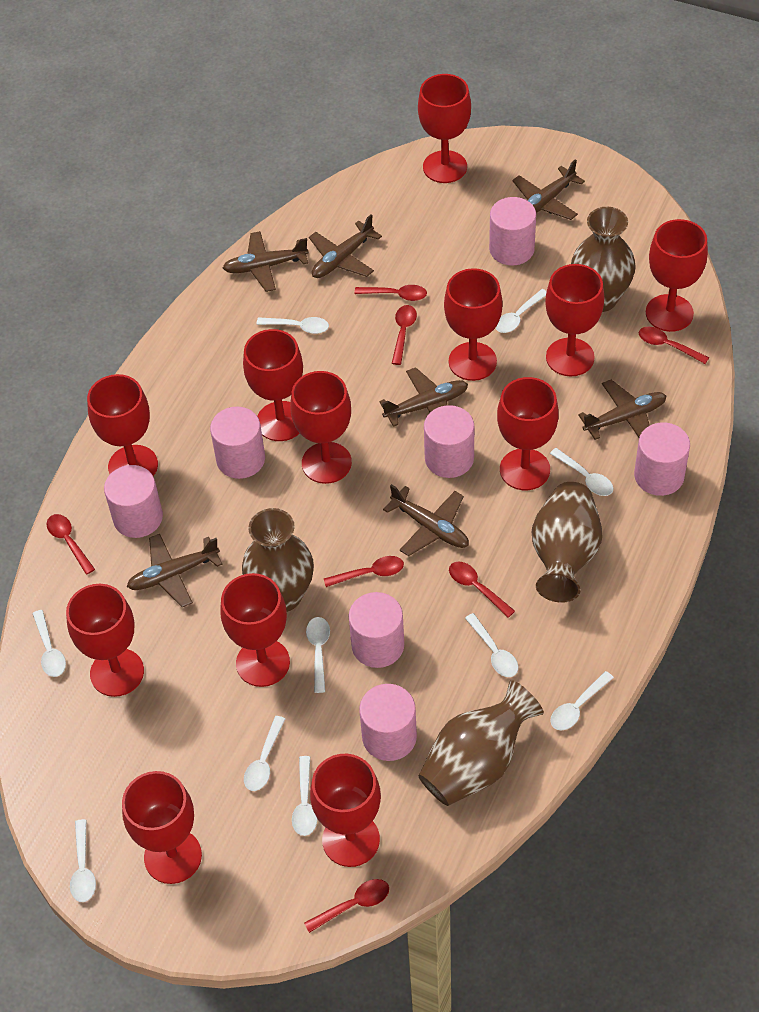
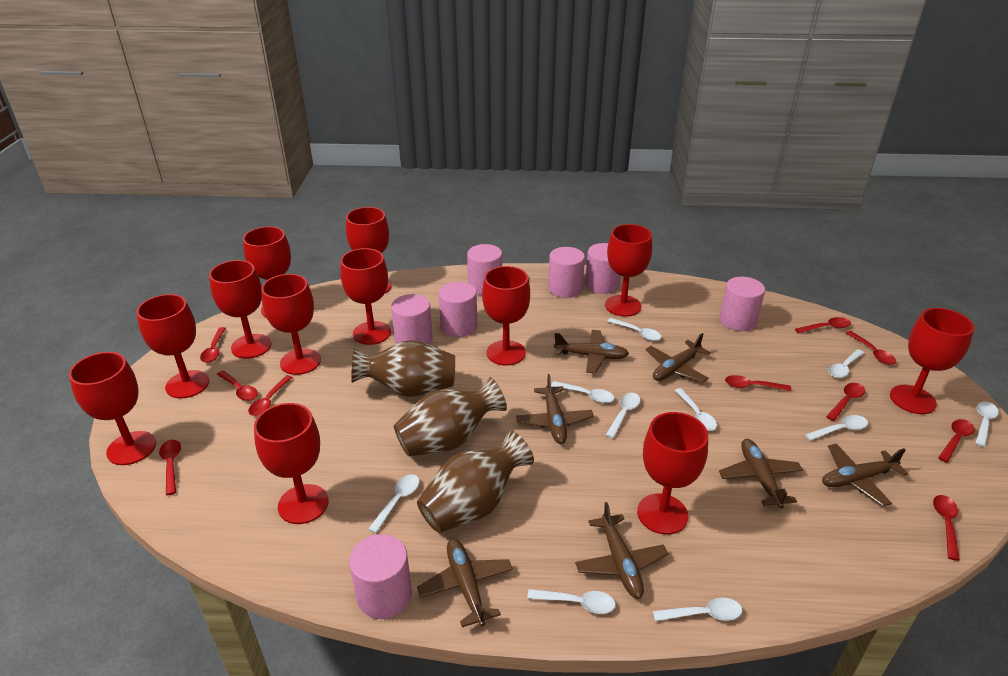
brown vase: 4 -> 3
red spoon: 7 -> 10

